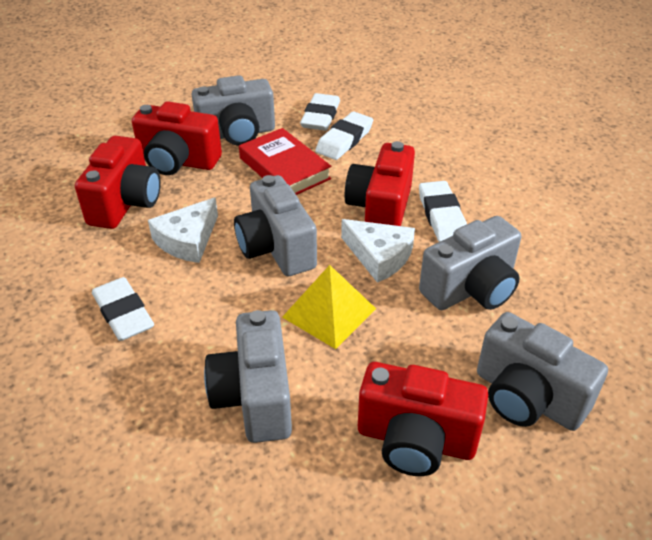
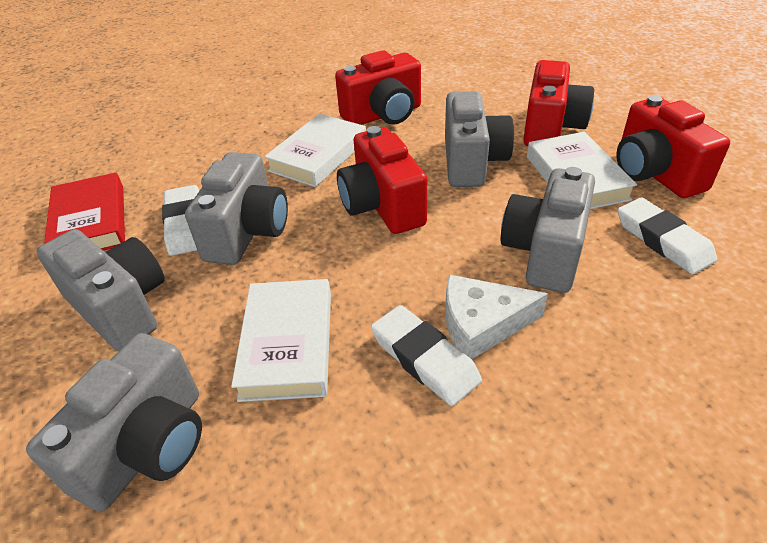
white book: 0 -> 3
white cheese: 2 -> 1
white eraser: 4 -> 3
yellow pyramid: 1 -> 0

